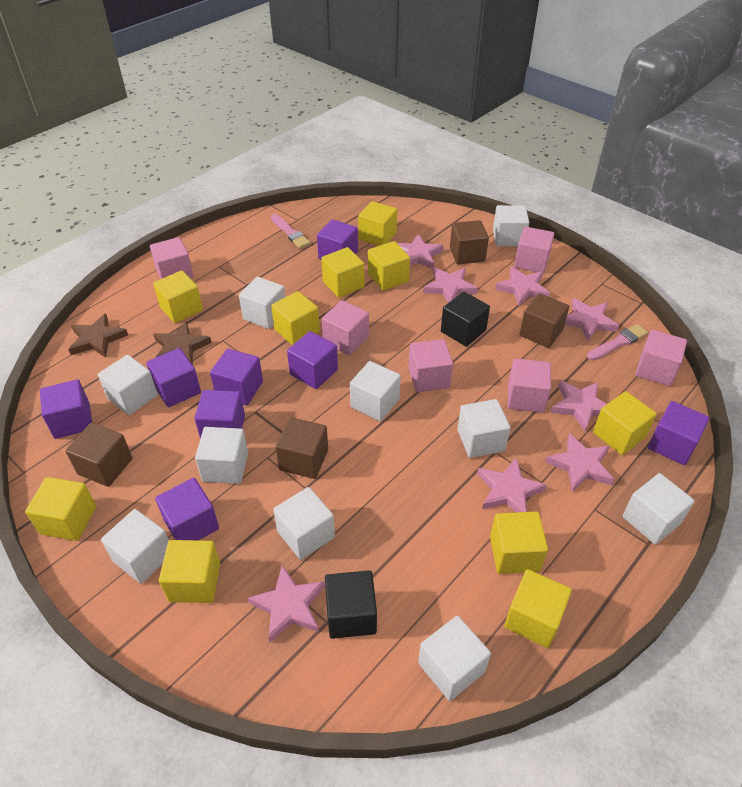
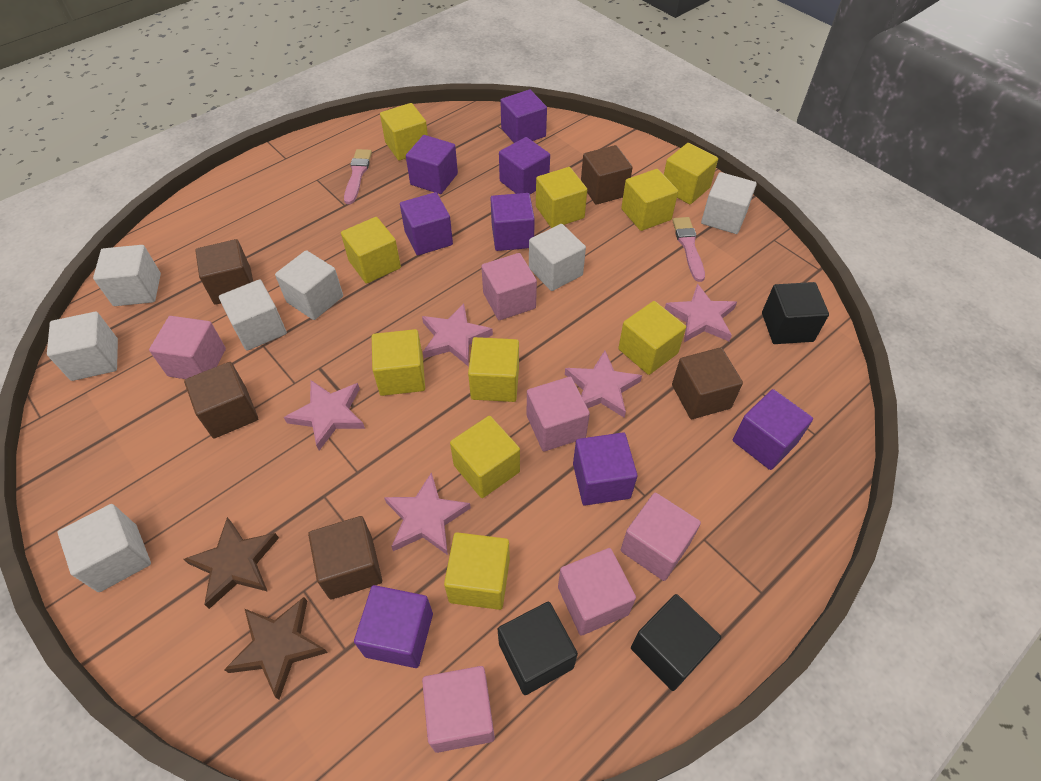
black cube: 2 -> 3
brown cube: 4 -> 5
pink star: 8 -> 5
white cube: 10 -> 7

